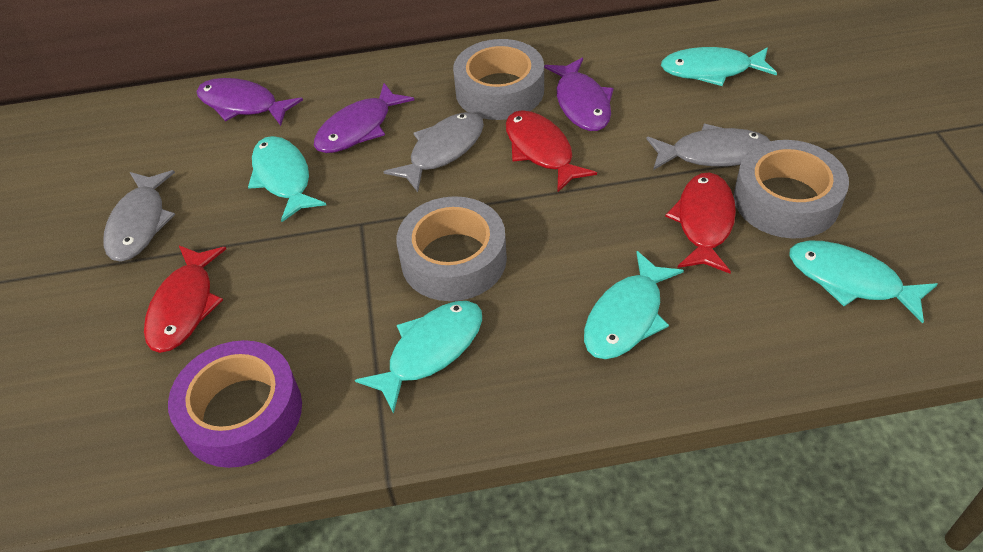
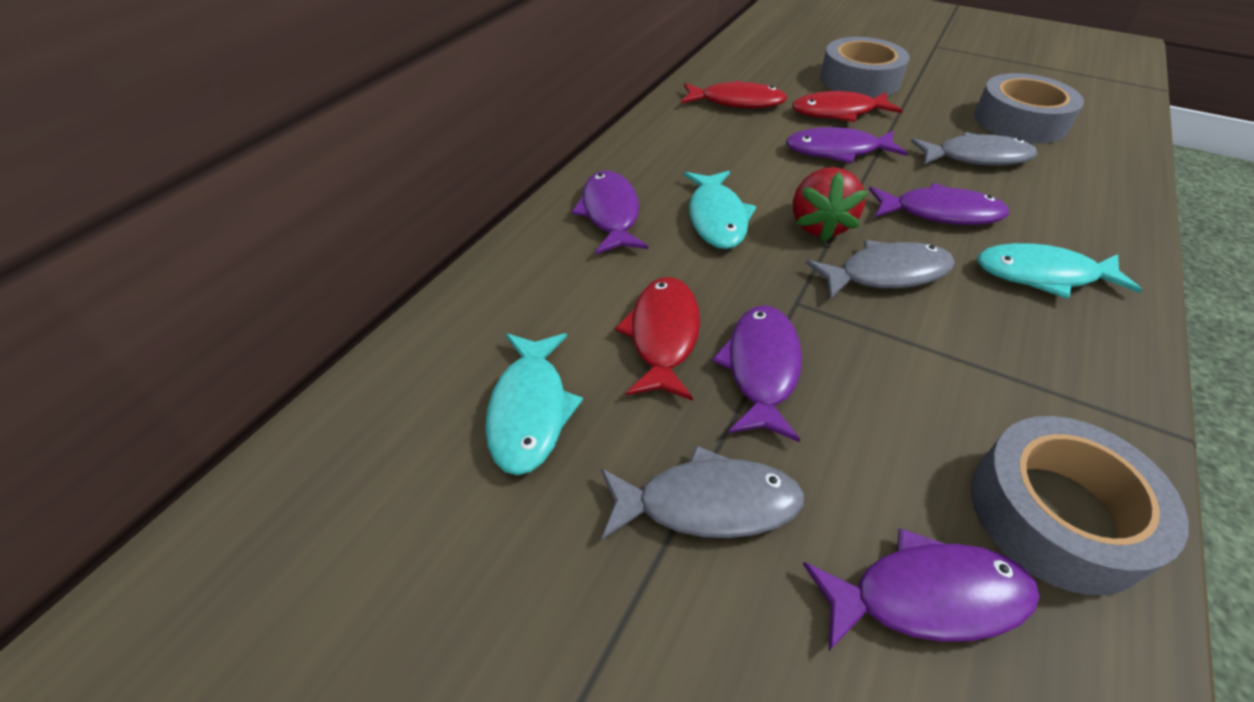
purple fish: 3 -> 5
purple tape: 1 -> 0
red strawberry: 0 -> 1
turquoise fish: 5 -> 3

